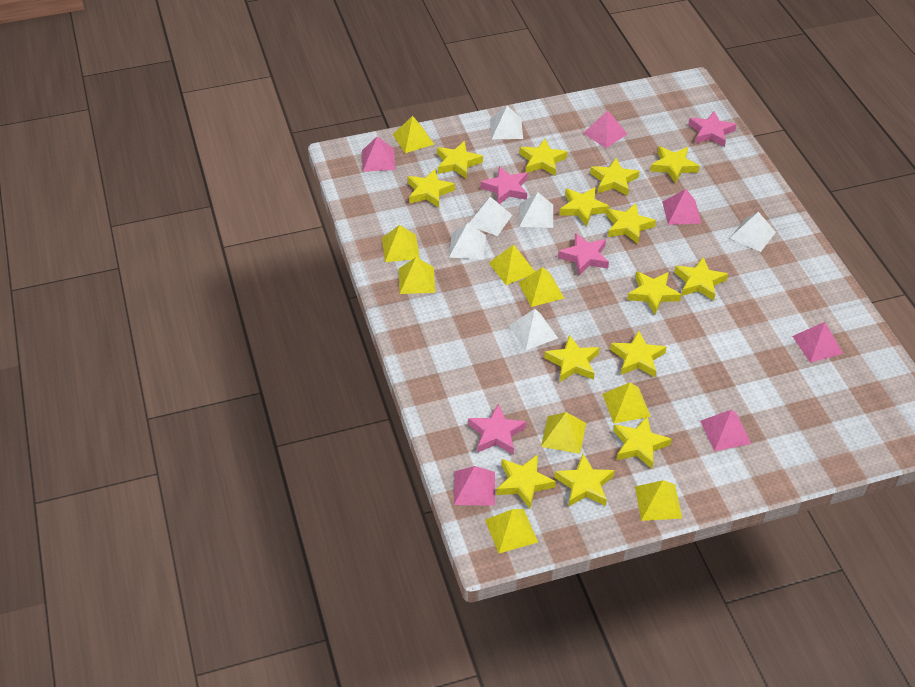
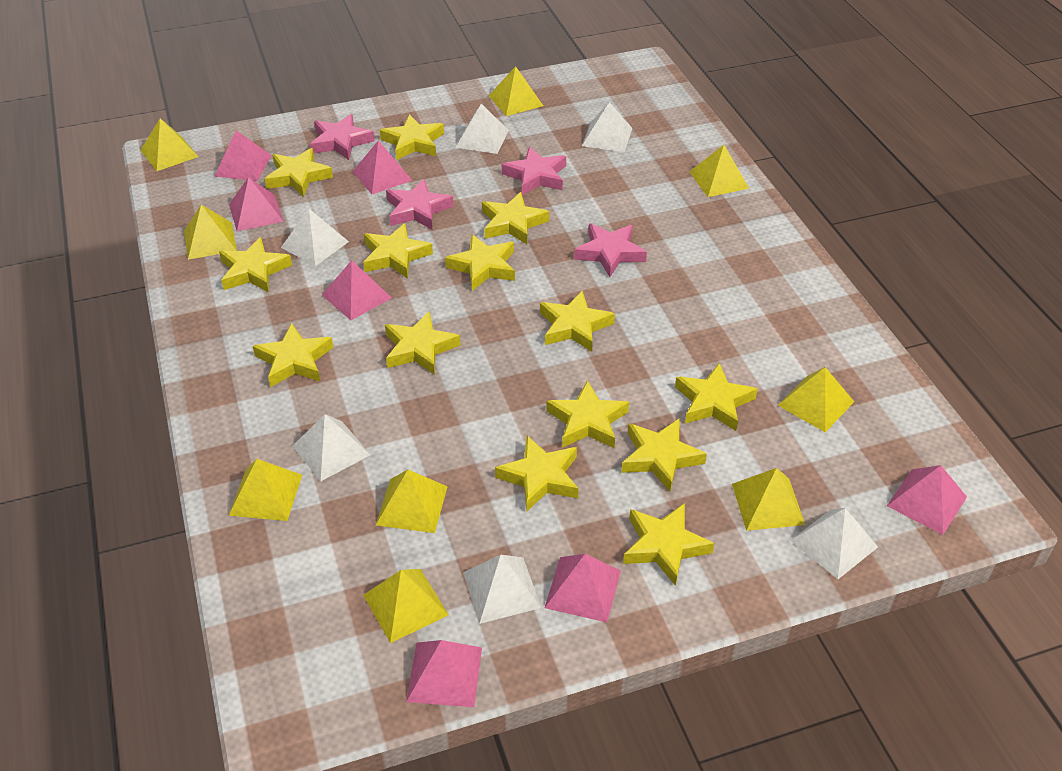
pink pyramid: 6 -> 7

